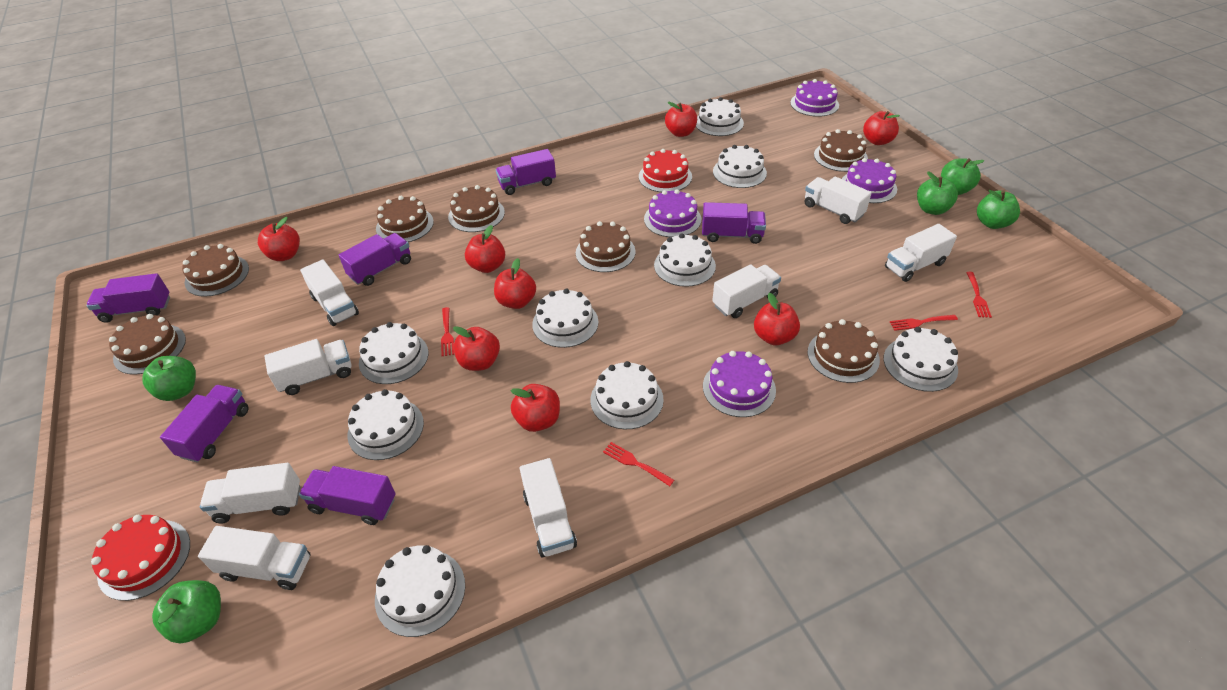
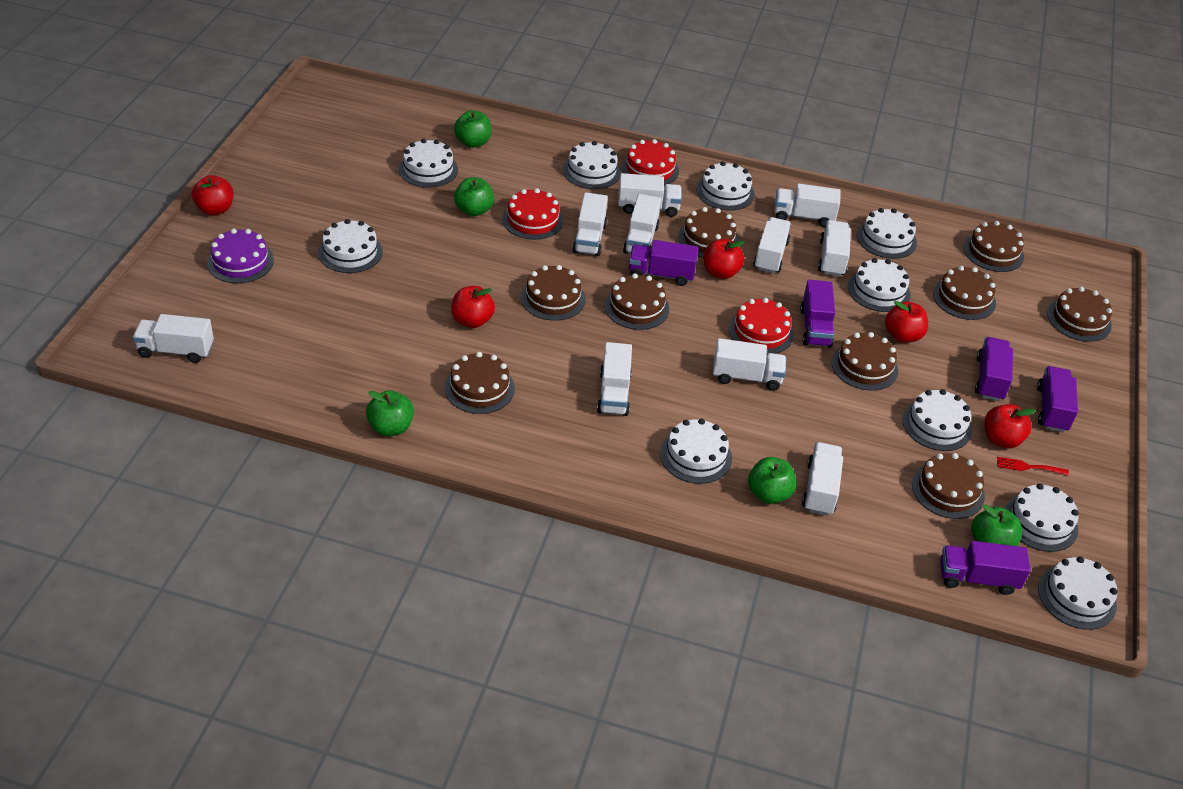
brown cake: 7 -> 9
purple cake: 4 -> 1
purple truck: 6 -> 5
red apple: 8 -> 5
red cake: 2 -> 3
red fork: 4 -> 1
white cake: 9 -> 10
white truck: 8 -> 10

